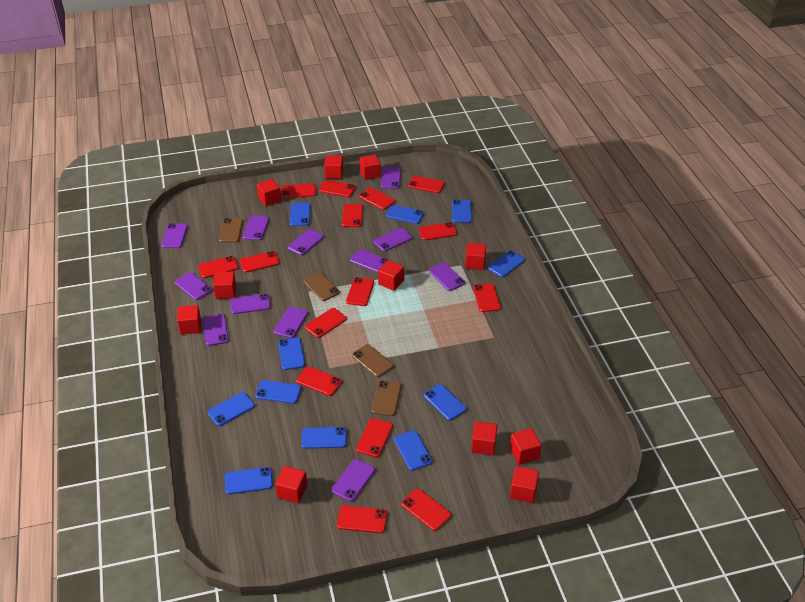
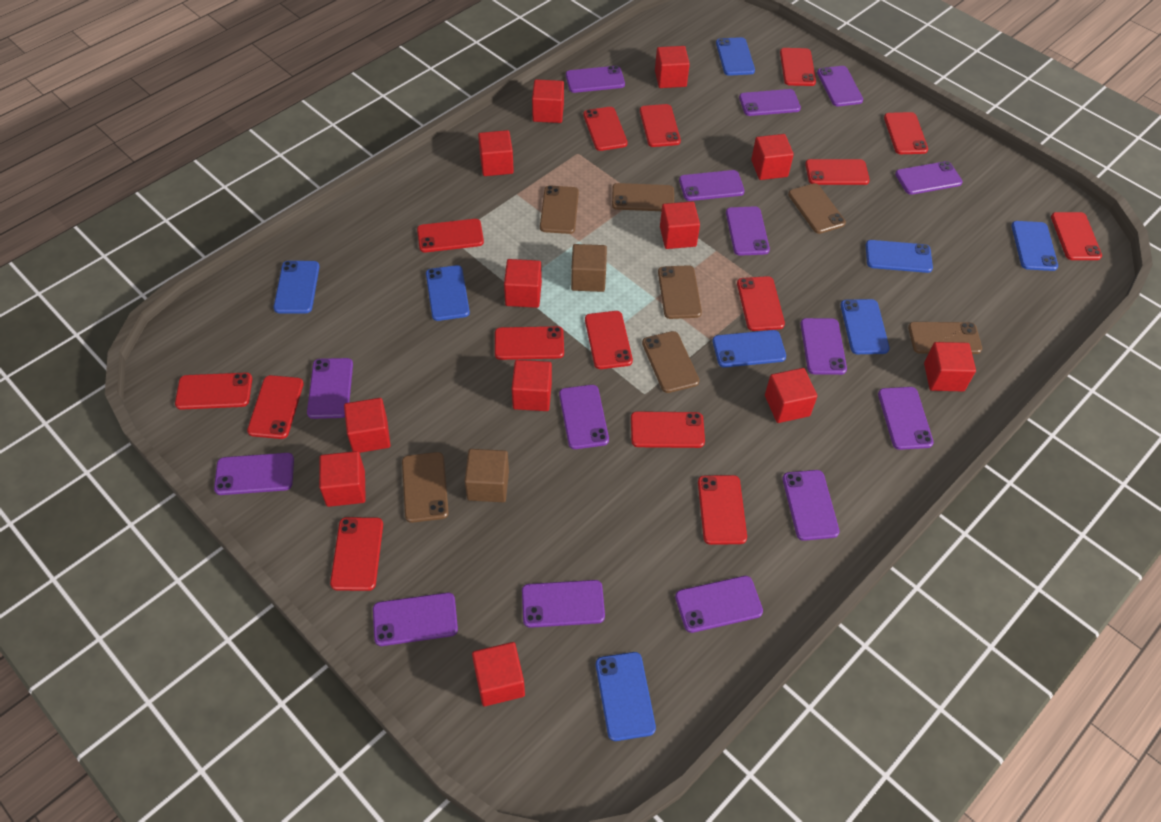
blue phone: 11 -> 8
brown cube: 0 -> 2
brown phone: 4 -> 7
purple phone: 12 -> 15
red cube: 11 -> 12

